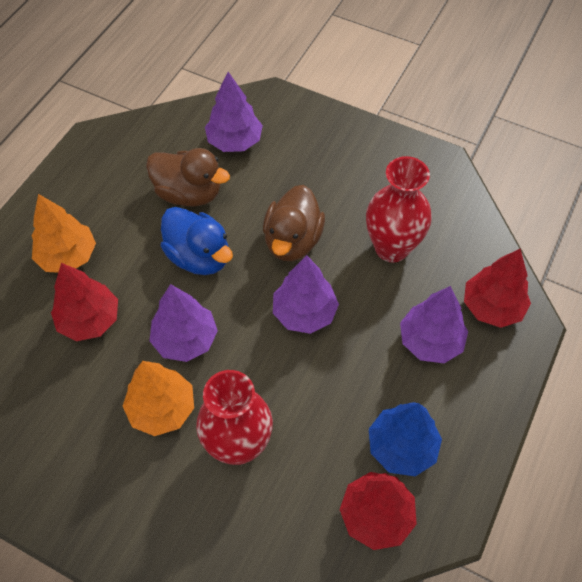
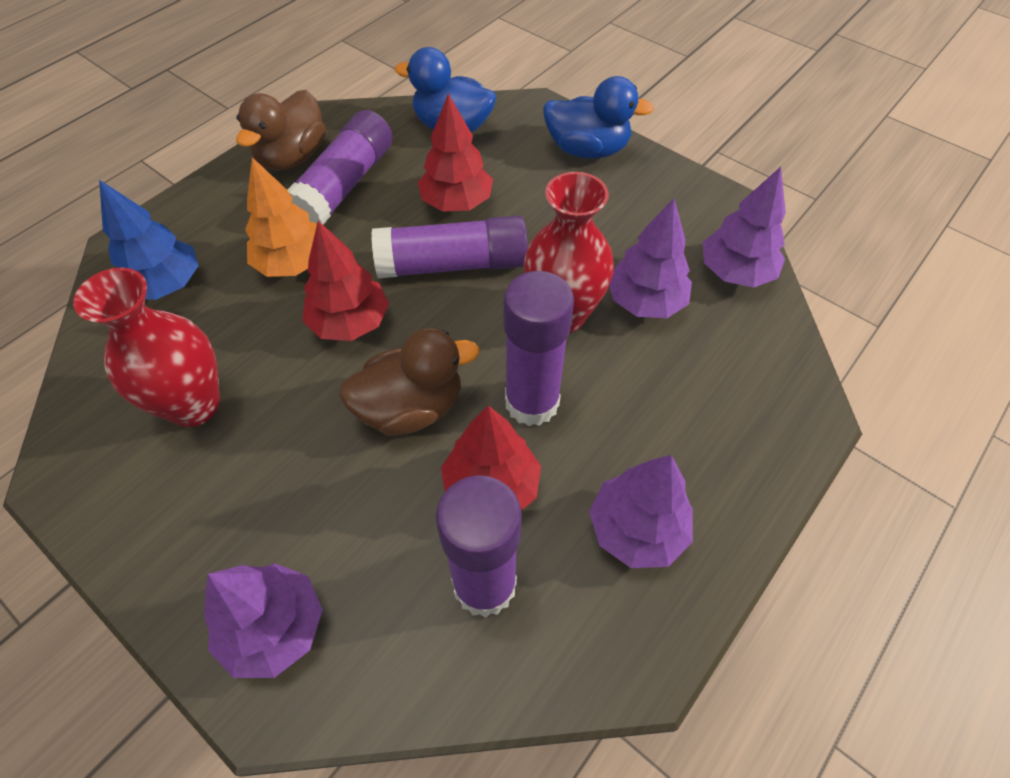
blue duck: 1 -> 2
orange tree: 2 -> 1
purple glue stick: 0 -> 4

